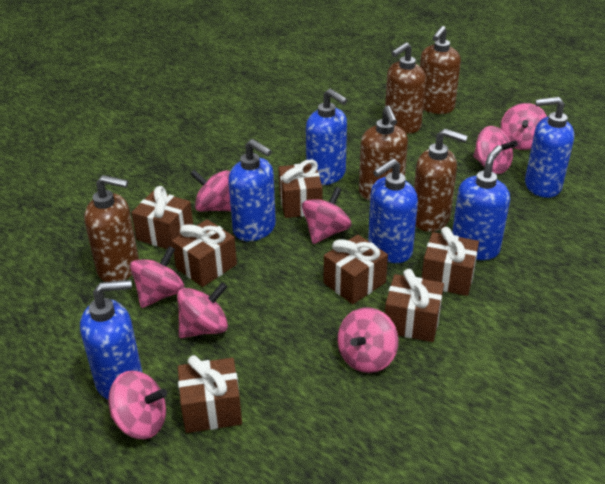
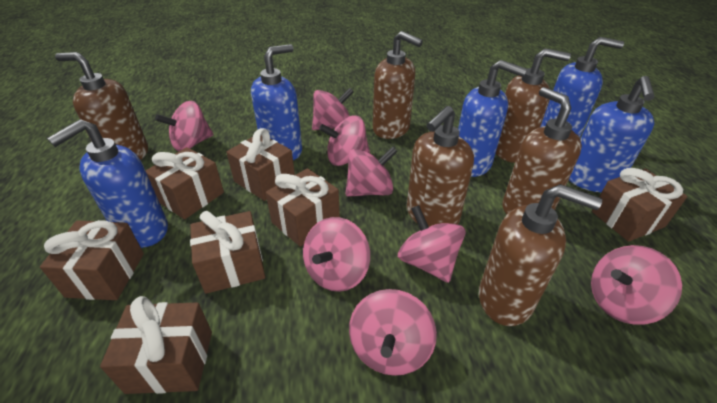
blue soap dispenser: 6 -> 5
brown soap dispenser: 5 -> 6

